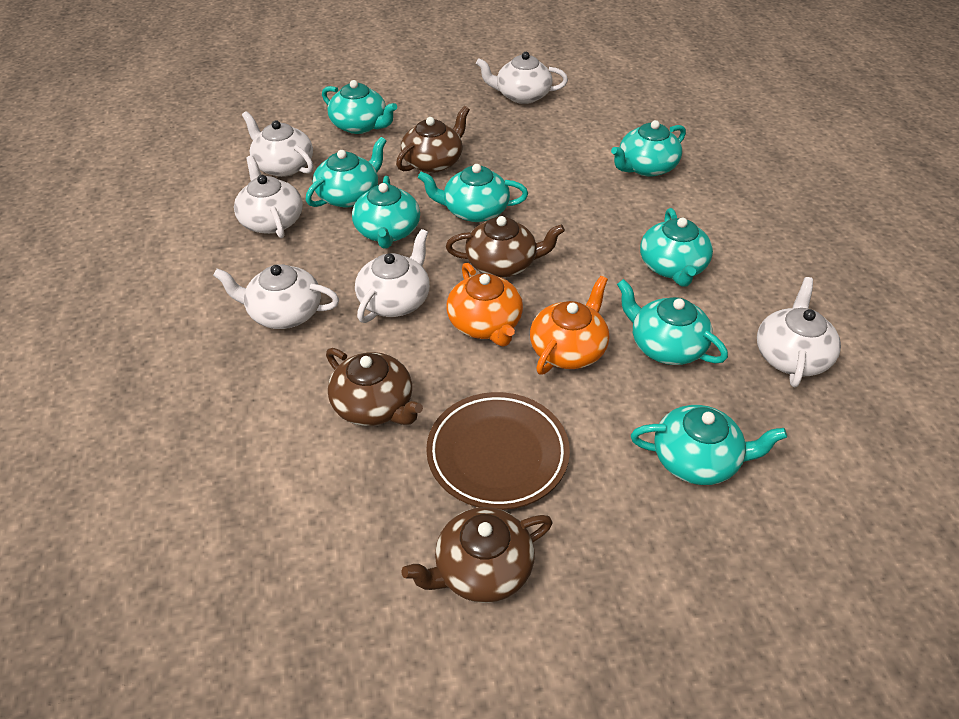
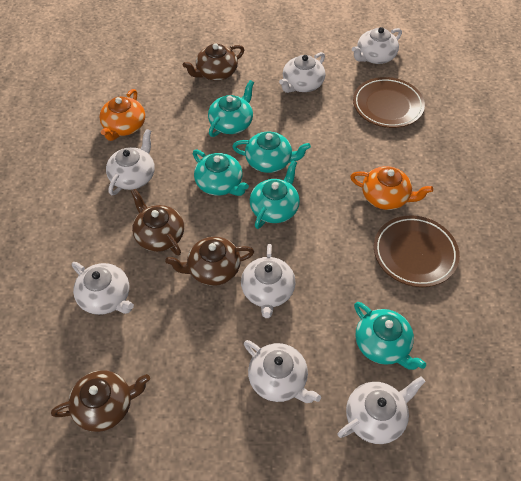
brown plate: 1 -> 2
turquoise teapot: 8 -> 5
white teapot: 6 -> 7

